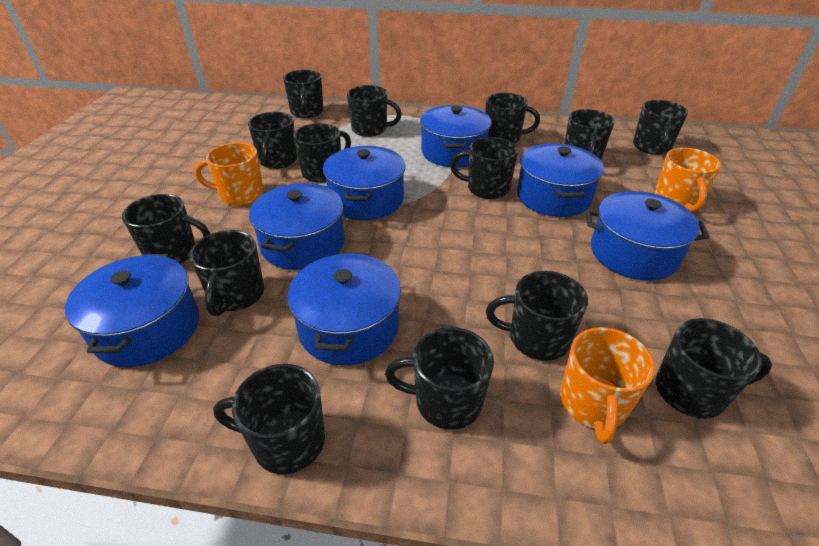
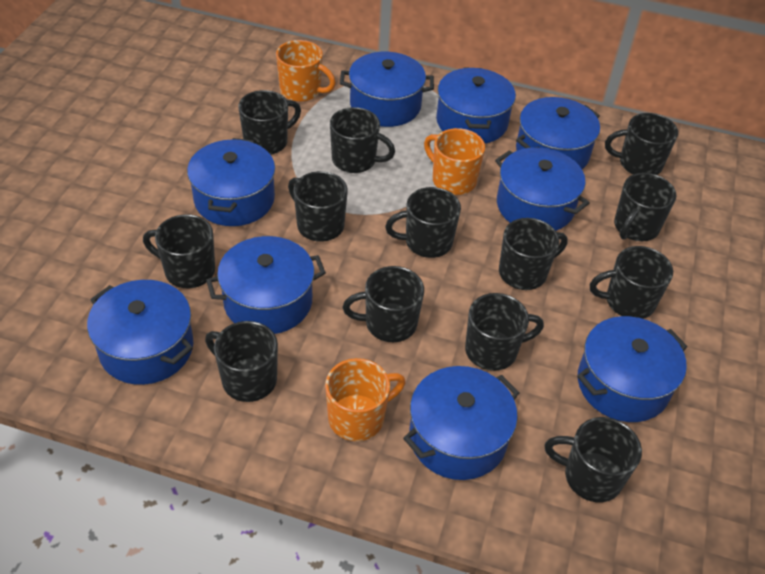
black mug: 14 -> 13
blue pot: 7 -> 9

